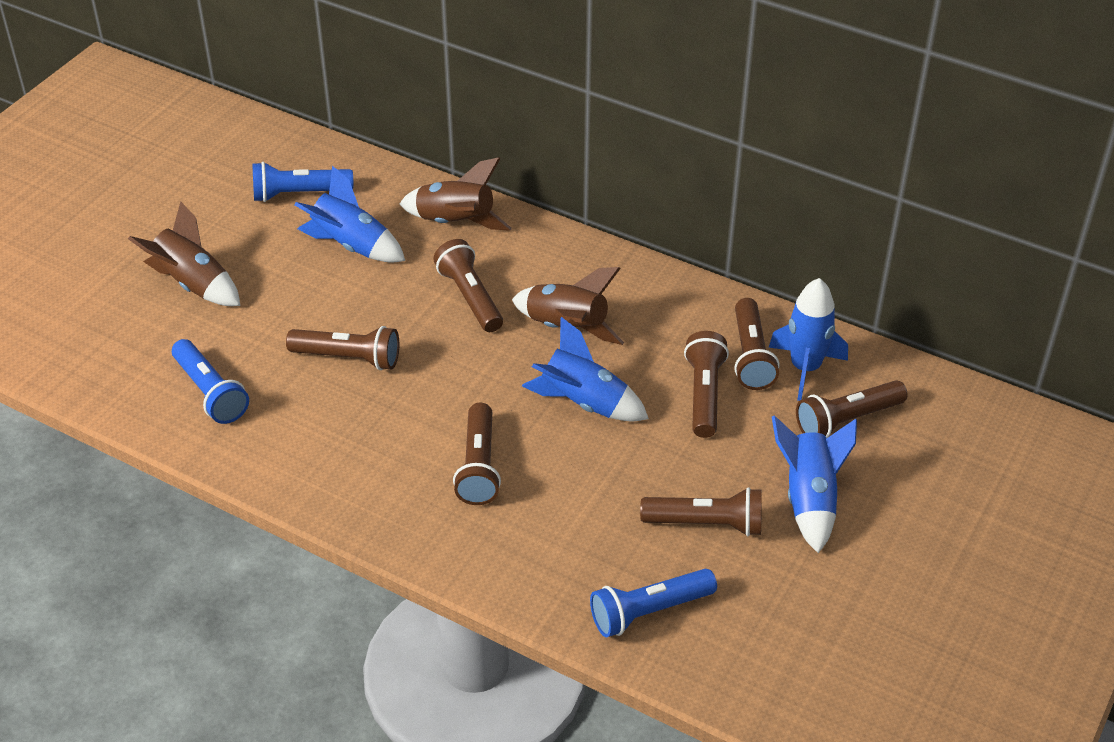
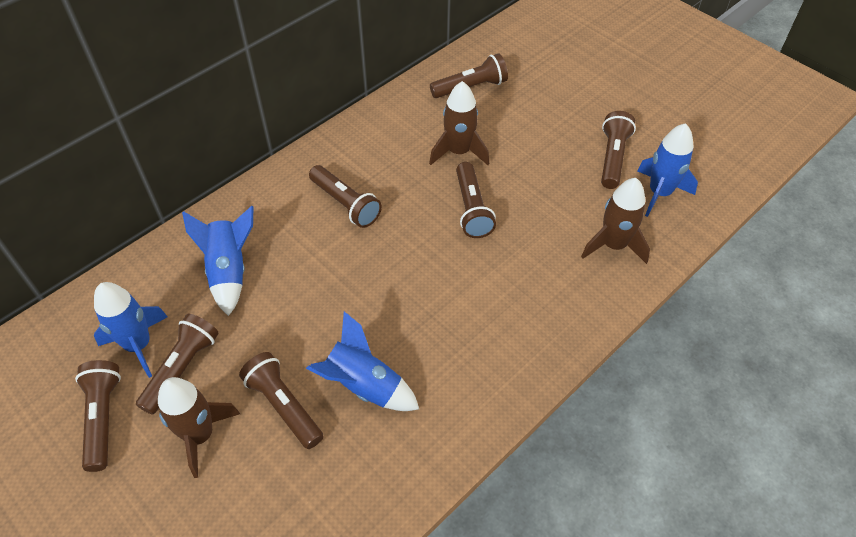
blue flashlight: 3 -> 0

